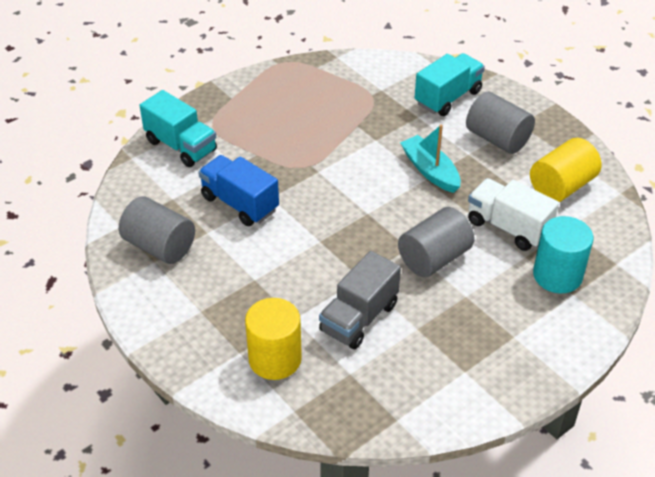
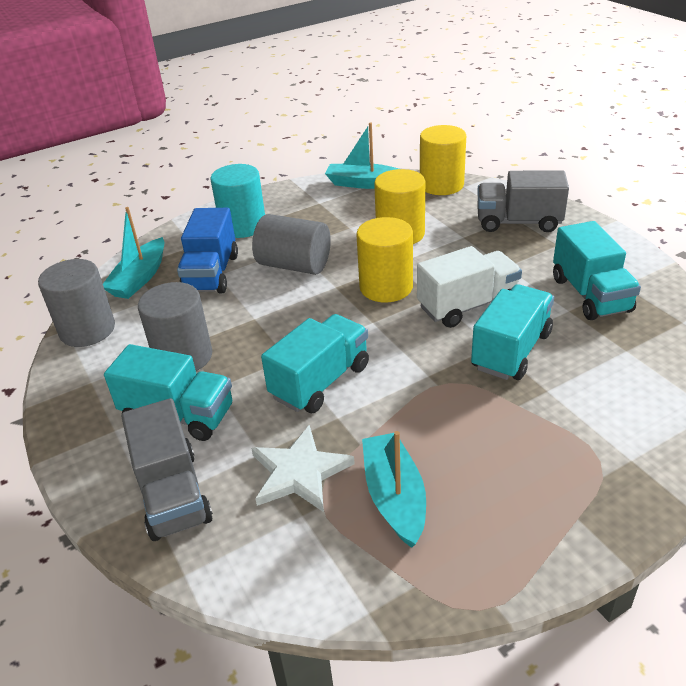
grey truck: 1 -> 2
turquoise boat: 1 -> 3
turquoise truck: 2 -> 4
white star: 0 -> 1
yellow cylinder: 2 -> 3

